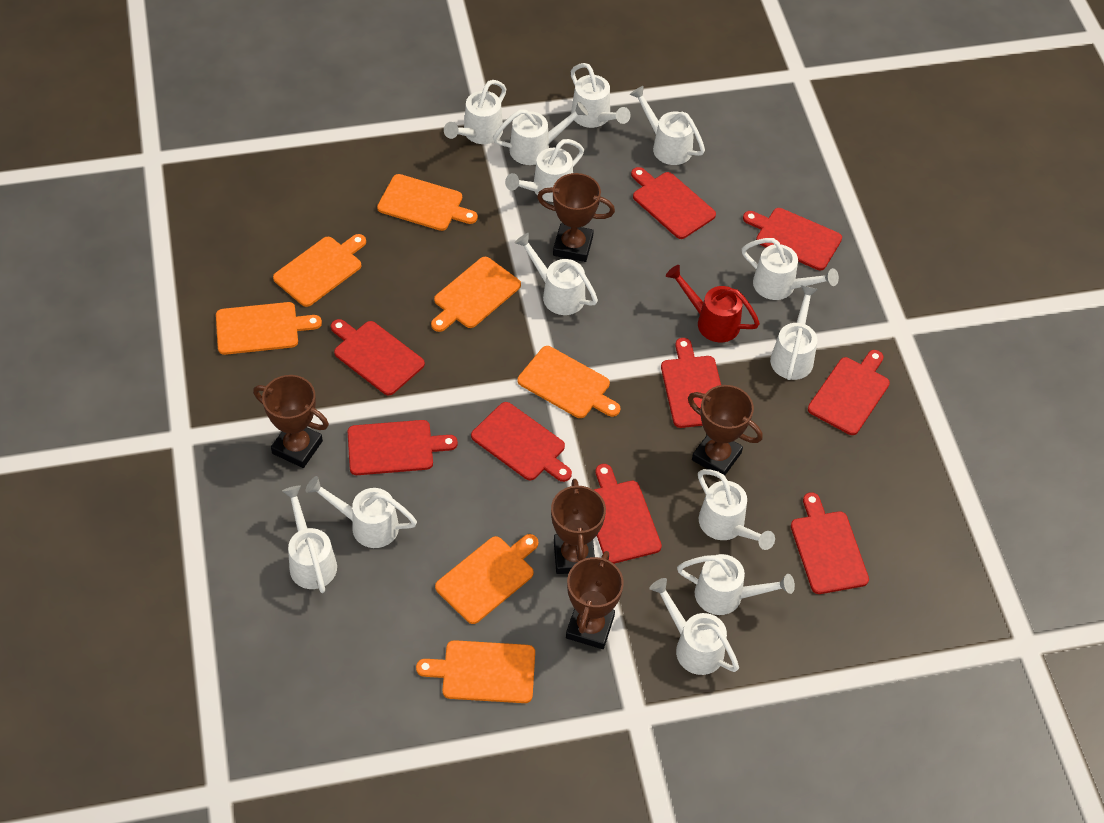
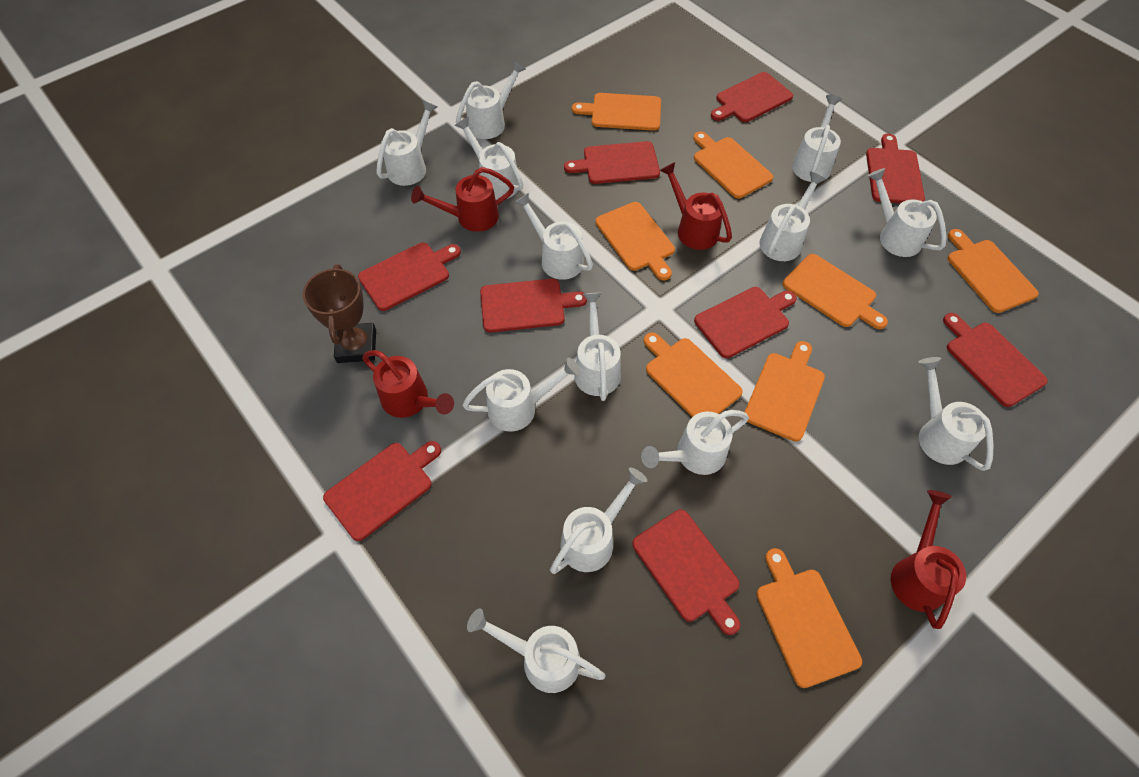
brown trophy: 5 -> 1
orange cutting board: 7 -> 8
red watering can: 1 -> 4

